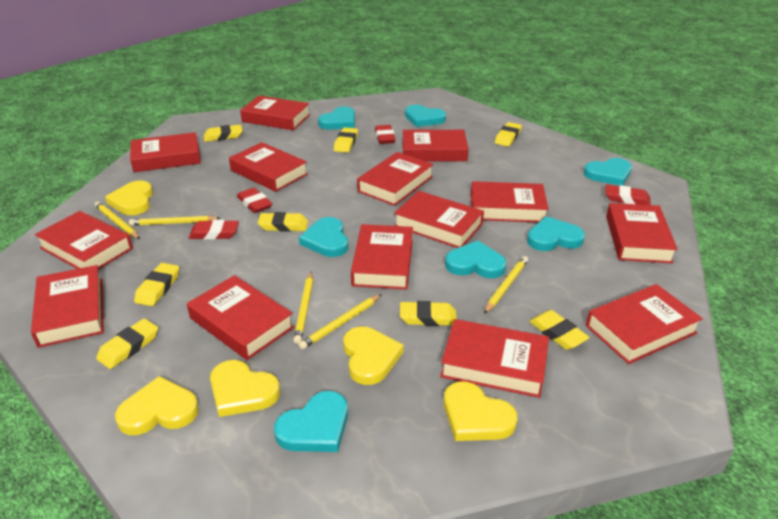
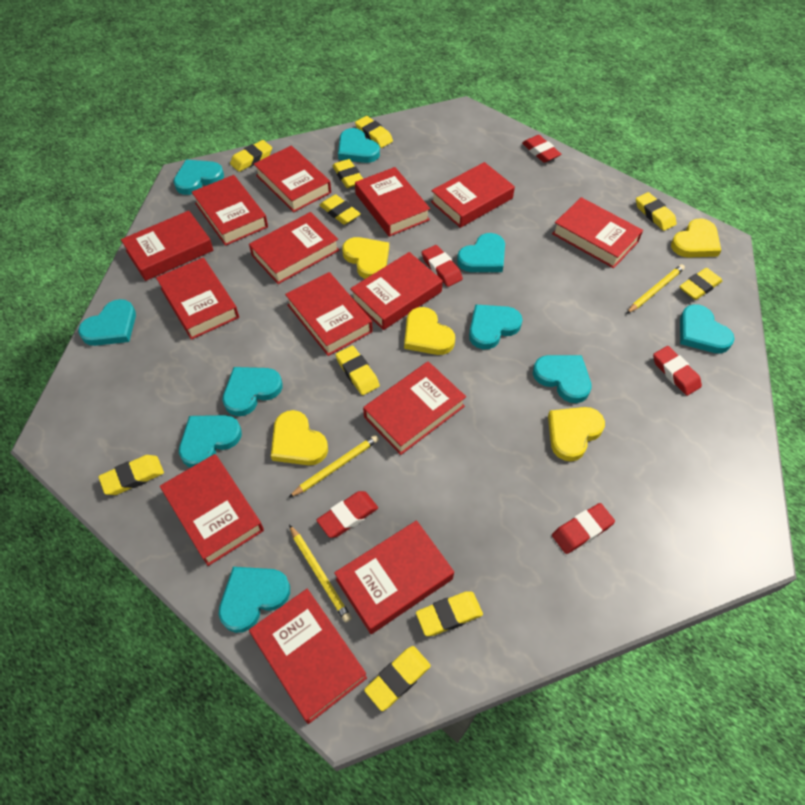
red eraser: 4 -> 5
turquoise heart: 7 -> 10
yellow eraser: 8 -> 10
yellow pencil: 5 -> 3

